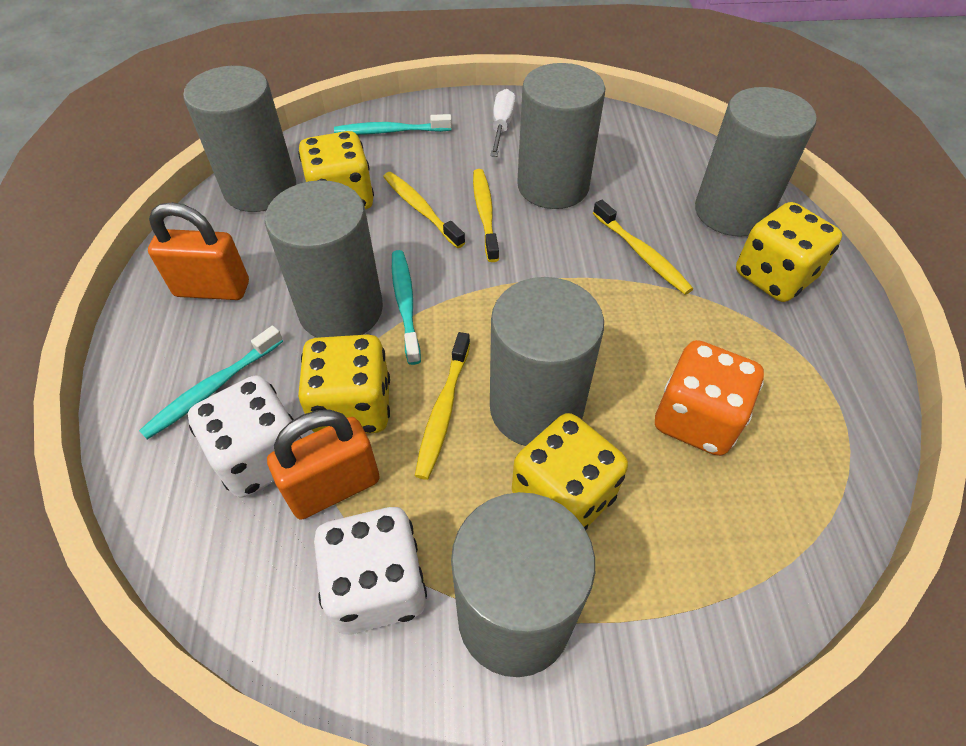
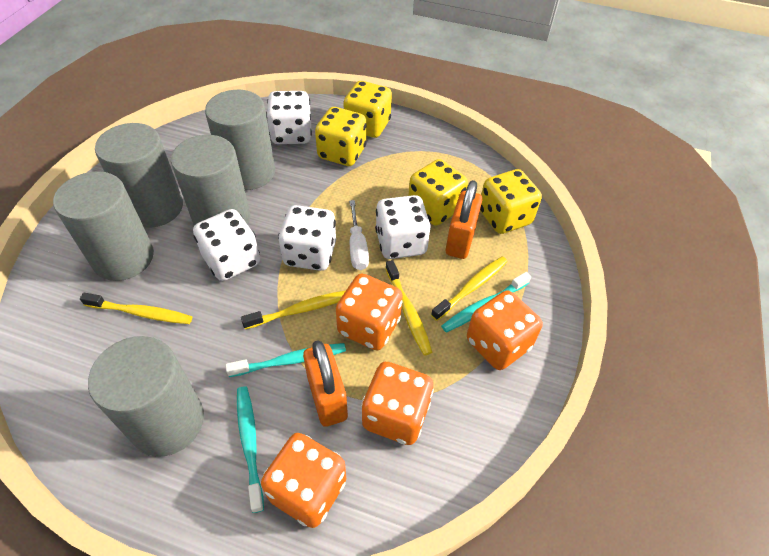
grey cylinder: 6 -> 5
orange dice: 1 -> 4
white dice: 2 -> 4

